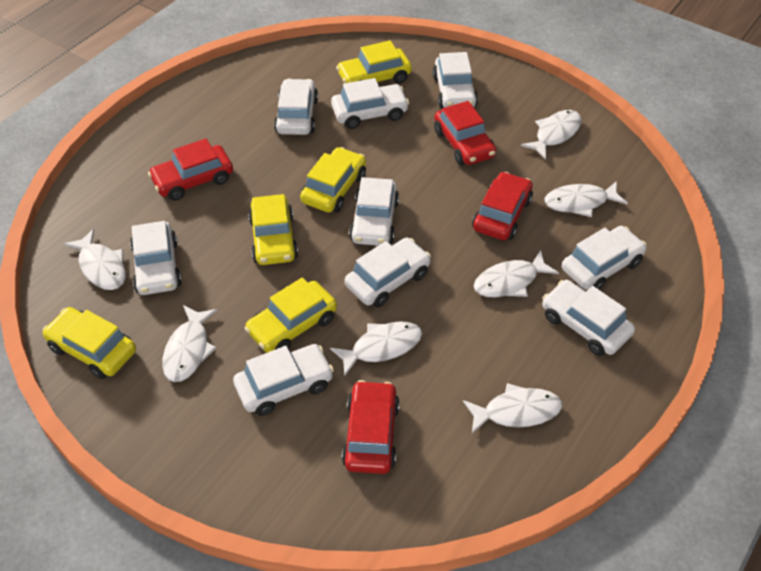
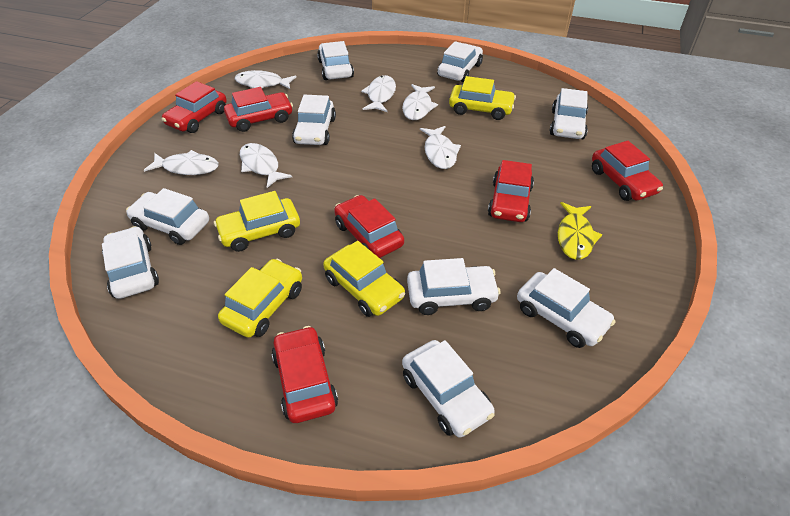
red car: 4 -> 6
white fish: 7 -> 6
yellow car: 5 -> 4
yellow fish: 0 -> 1

